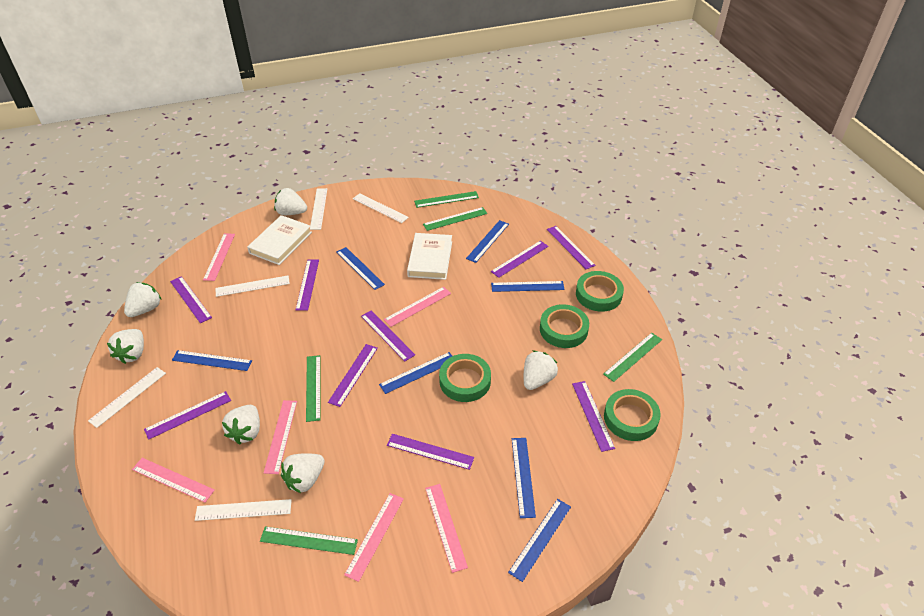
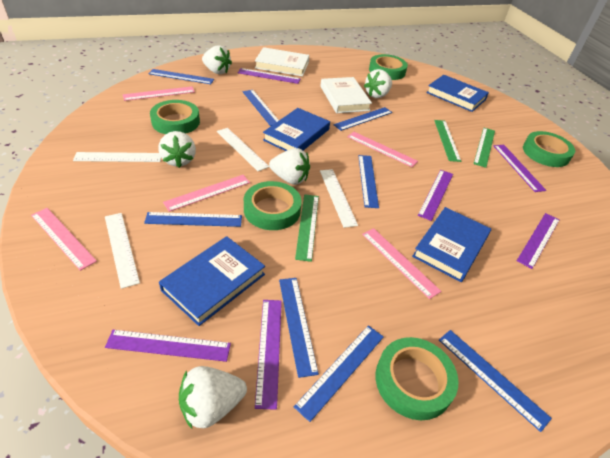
blue book: 0 -> 4
blue ruler: 7 -> 8
green ruler: 5 -> 3
green tape: 4 -> 5
pink ruler: 6 -> 5
purple ruler: 9 -> 6
white ruler: 5 -> 4
white strawberry: 6 -> 5

